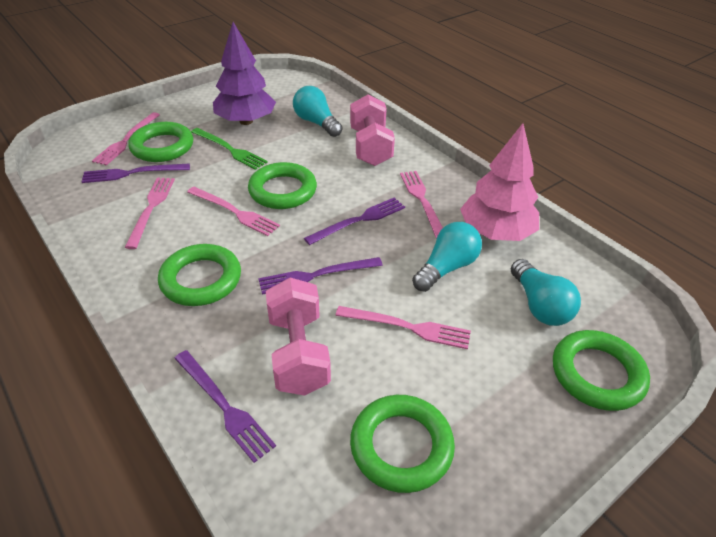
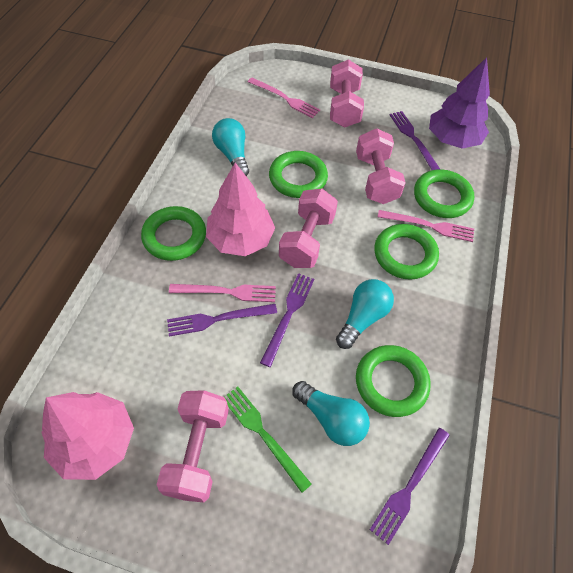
pink dumbbell: 2 -> 4
pink fork: 5 -> 3
pink tree: 1 -> 2

